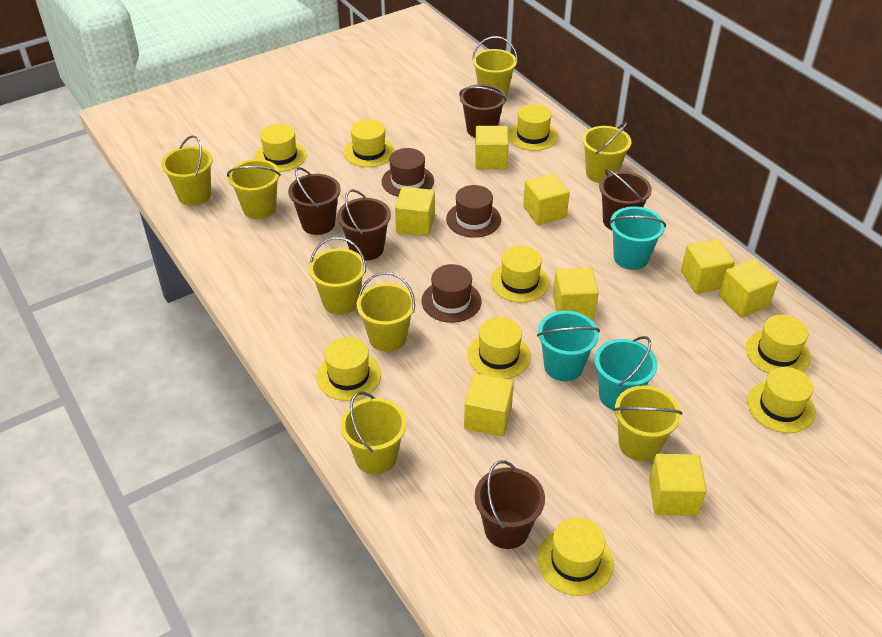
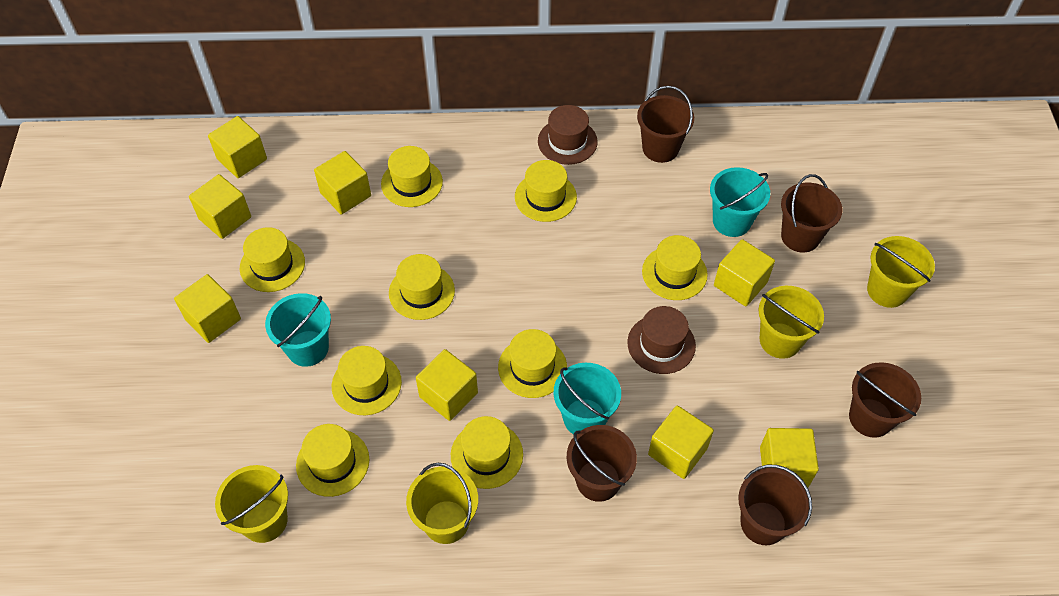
brown hat: 3 -> 2
yellow bucket: 8 -> 4

